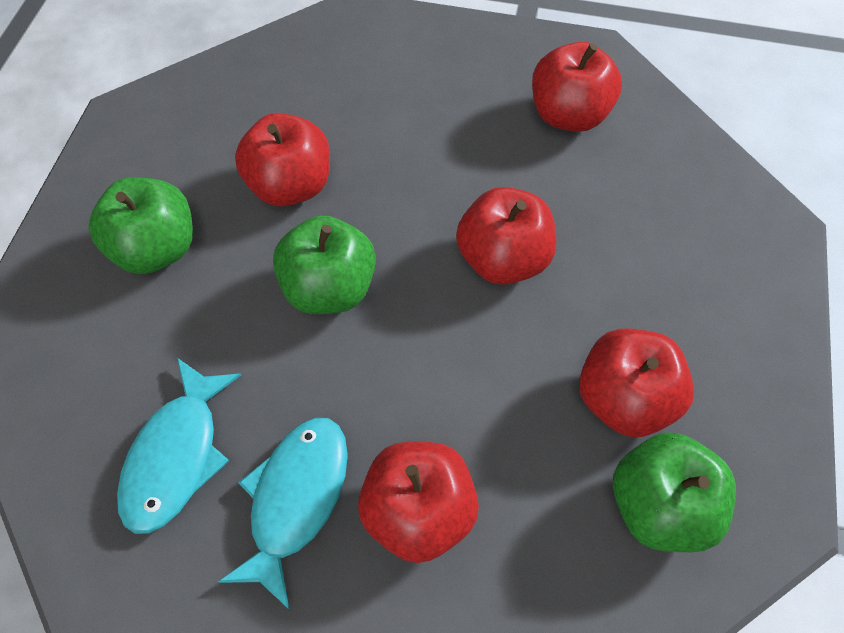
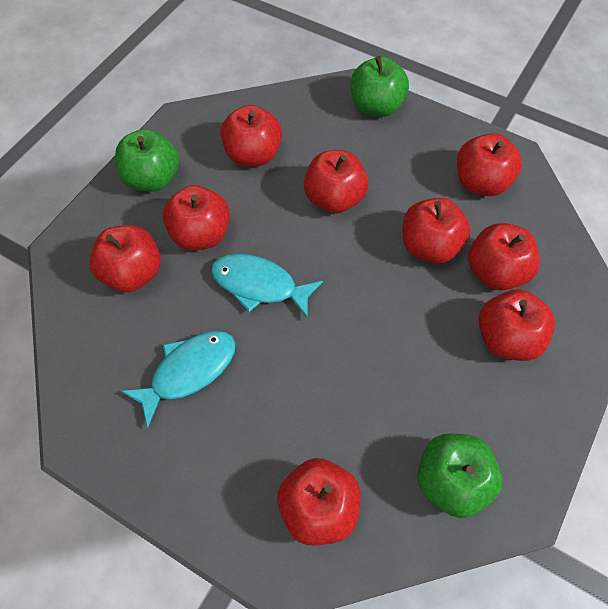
red apple: 5 -> 9

